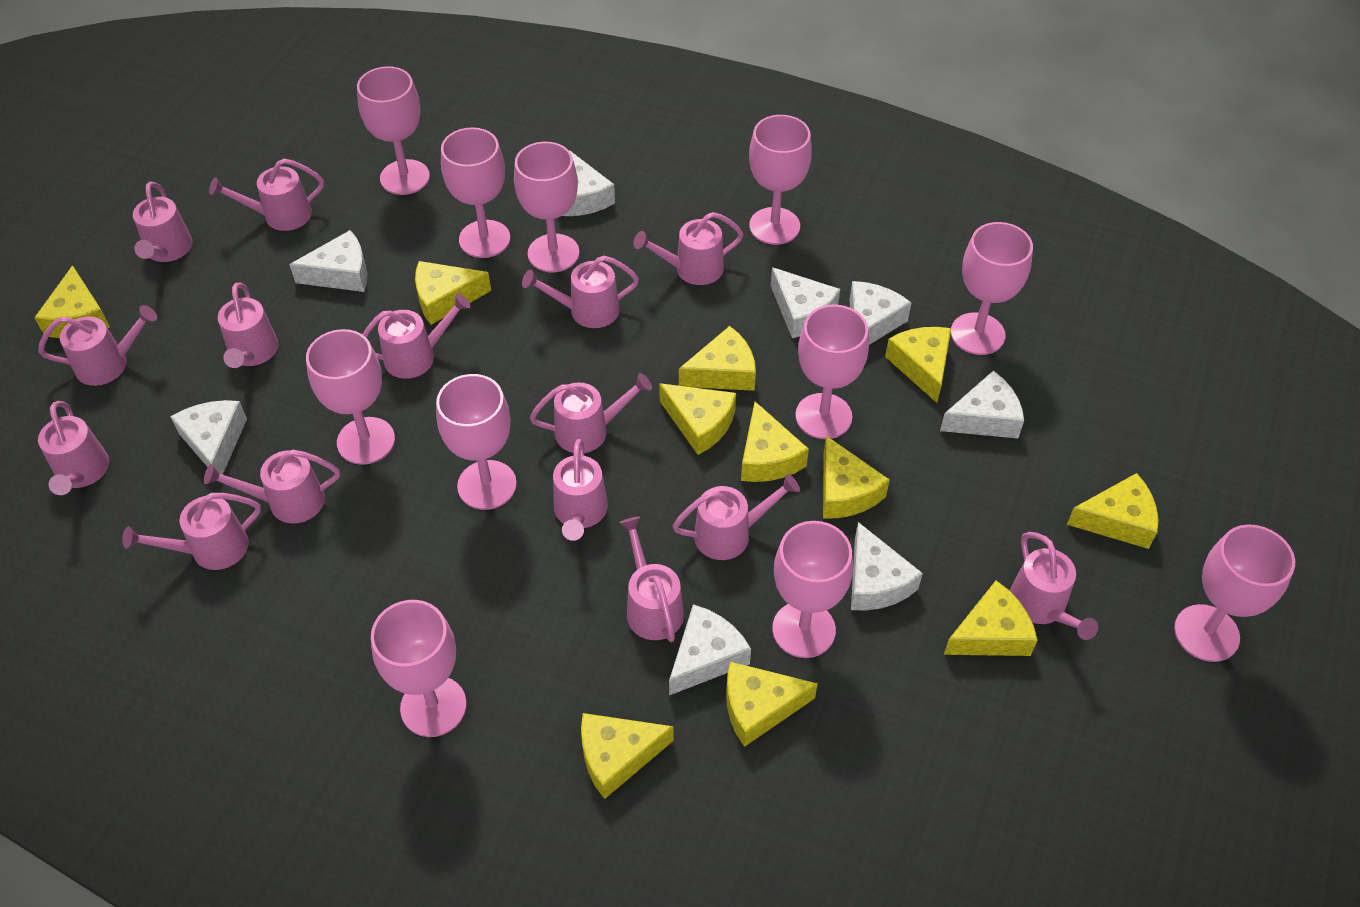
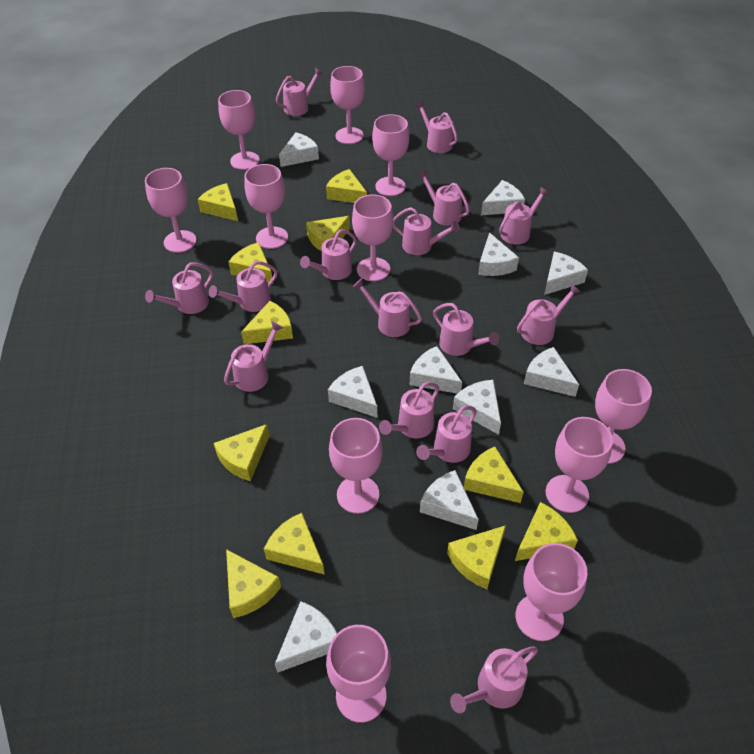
white cheese: 8 -> 10

